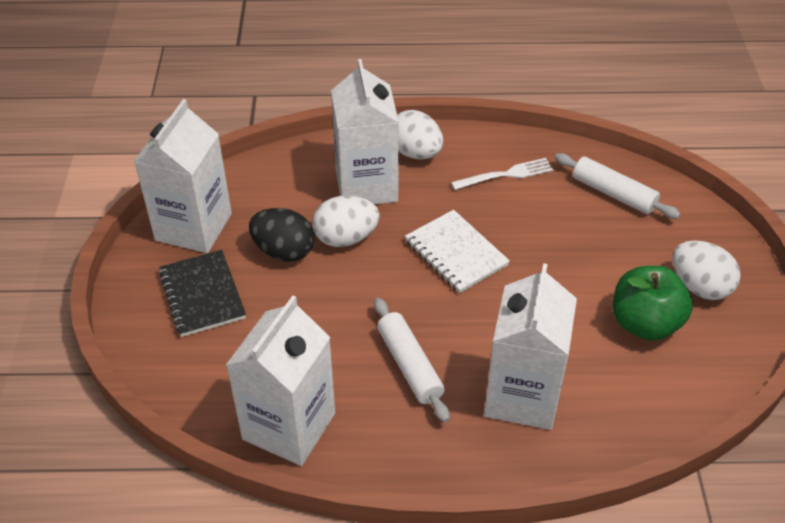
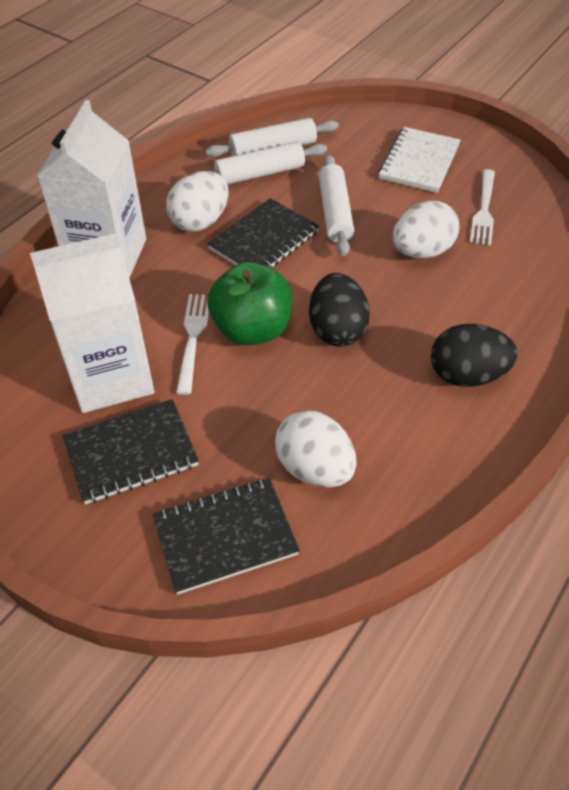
black egg: 1 -> 2
black notebook: 1 -> 3
white carton: 4 -> 2
white fork: 1 -> 2
white rolling pin: 2 -> 3

